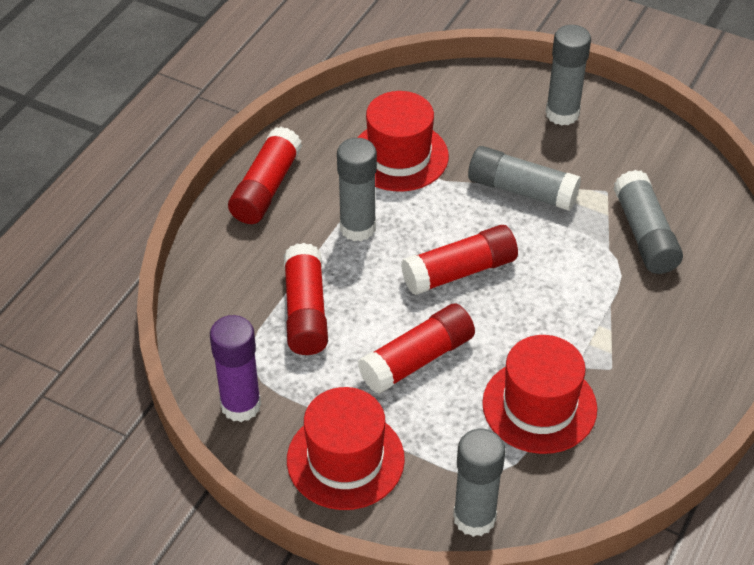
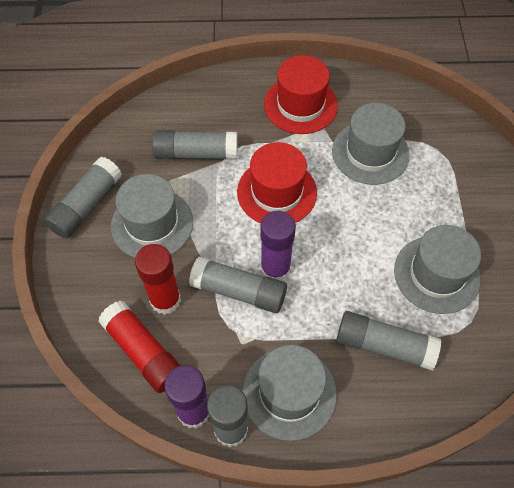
grey hat: 0 -> 4
purple glue stick: 1 -> 2
red glue stick: 4 -> 2
red hat: 3 -> 2

